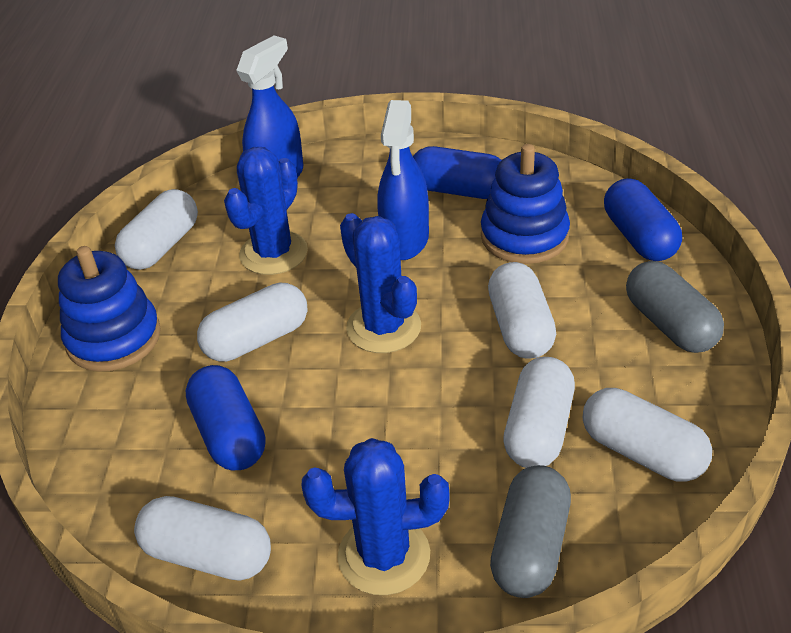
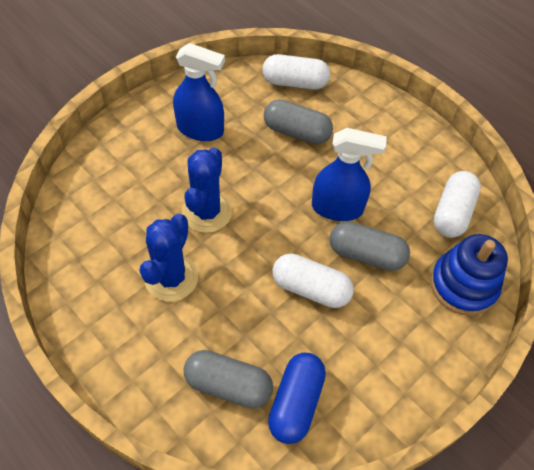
blue cactus: 3 -> 2
blue capsule: 3 -> 1
blue stacking toy: 2 -> 1
grey capsule: 2 -> 3
white capsule: 6 -> 3

